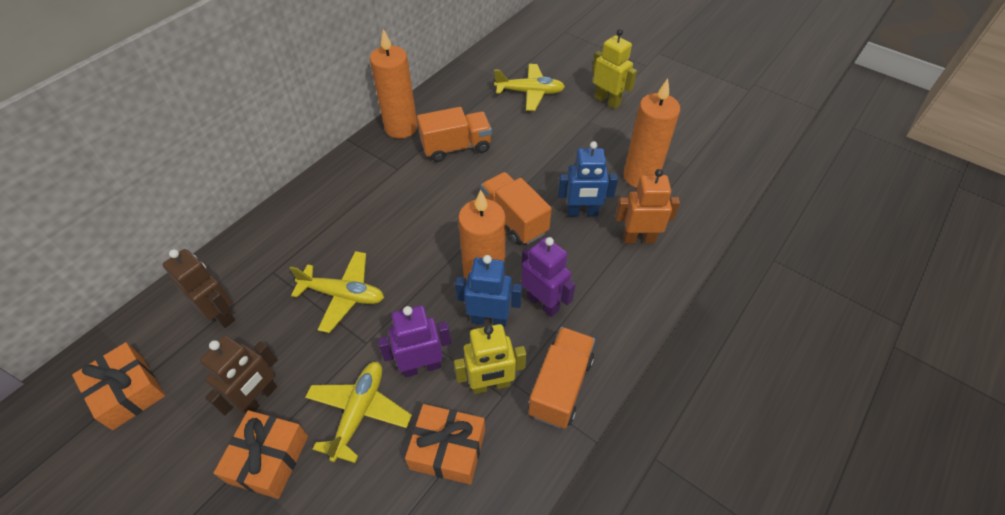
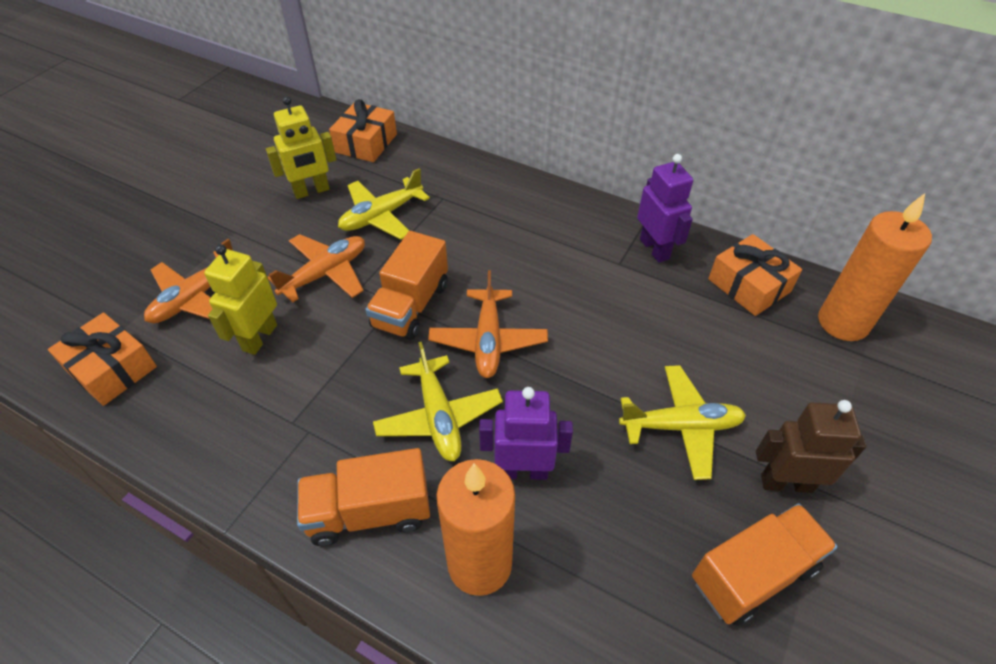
blue robot: 2 -> 0
brown robot: 2 -> 1
orange candle: 3 -> 2
orange plane: 0 -> 3
orange robot: 1 -> 0

